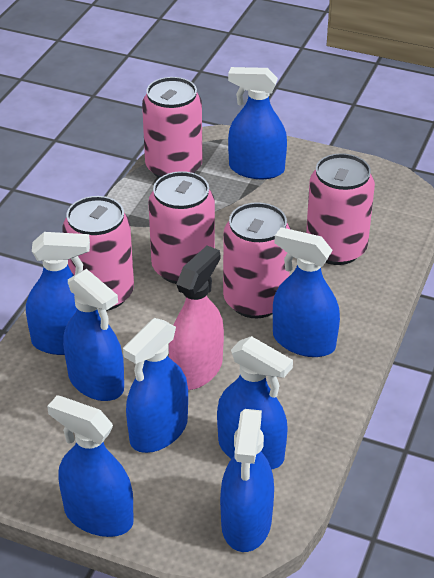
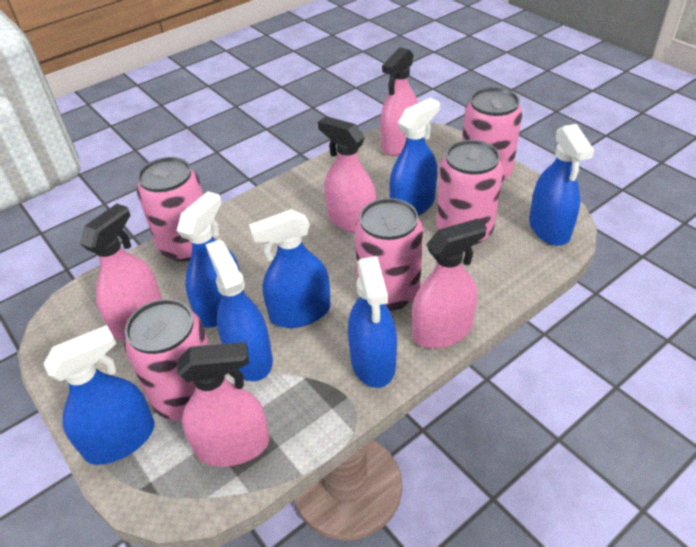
blue spray bottle: 8 -> 7
pink spray bottle: 1 -> 5

